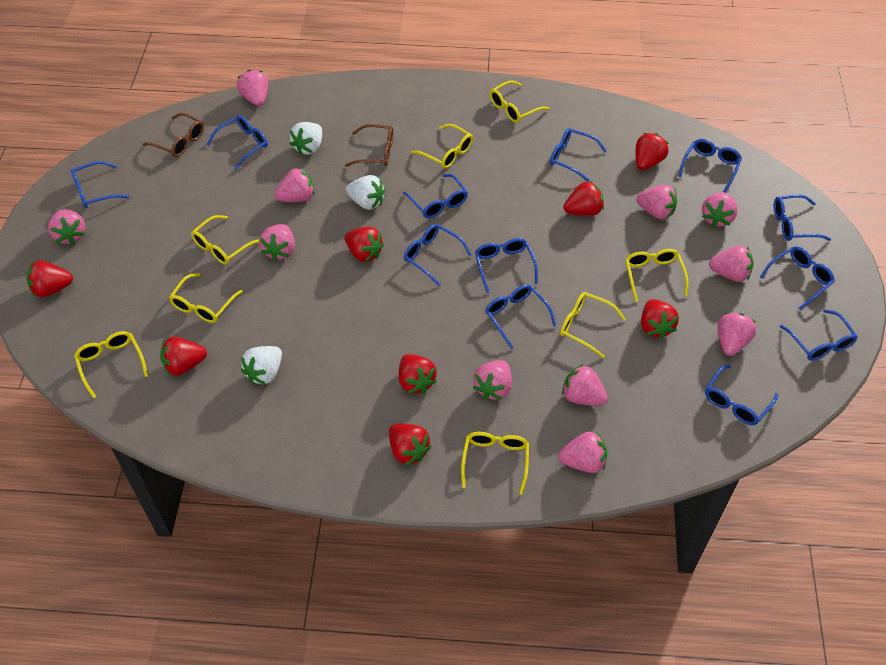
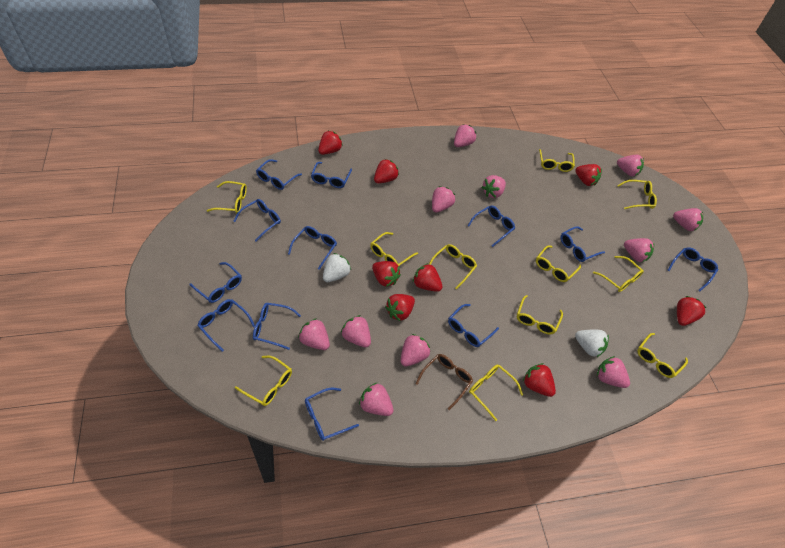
brown glasses: 2 -> 1
white strawberry: 3 -> 2
yellow glasses: 8 -> 11

